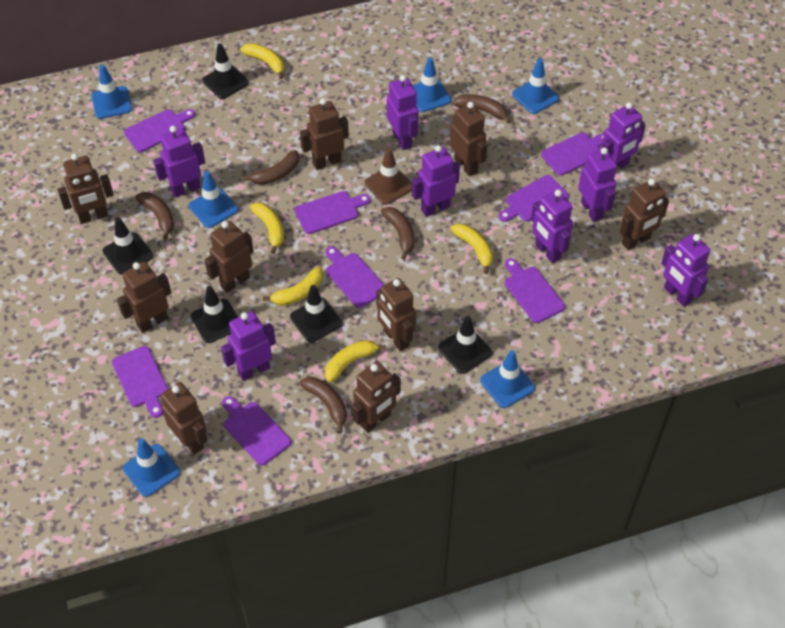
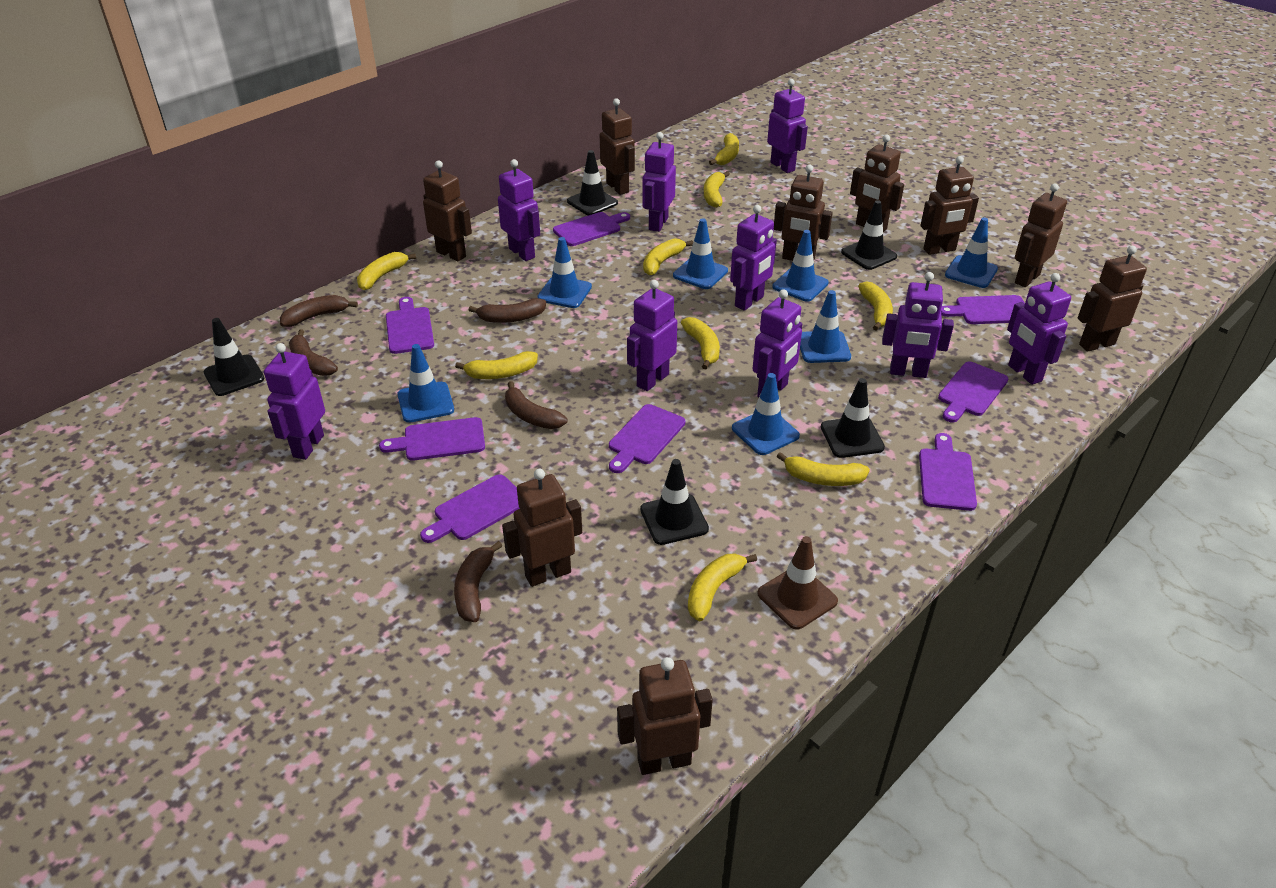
blue traffic cone: 6 -> 7
purple robot: 8 -> 9
yellow banana: 5 -> 9

